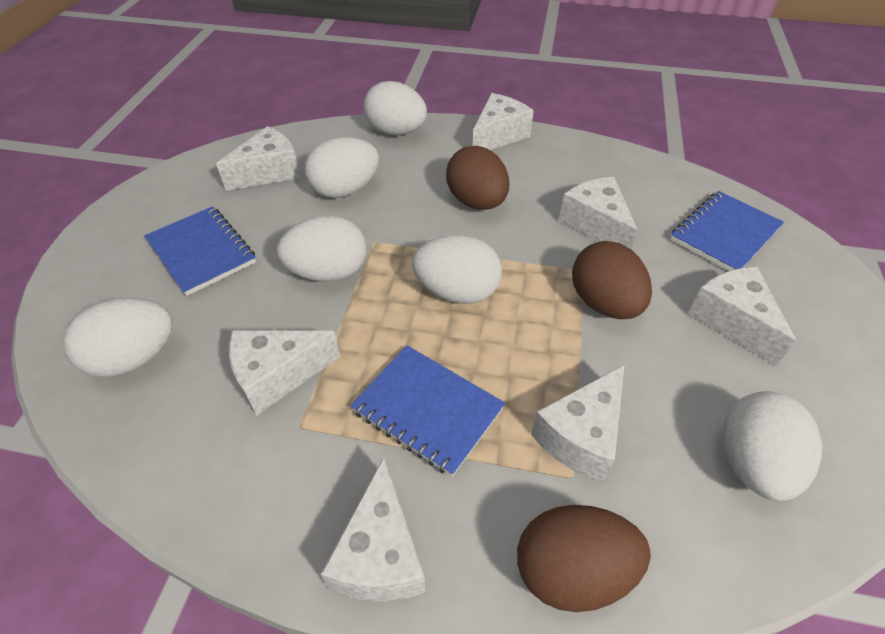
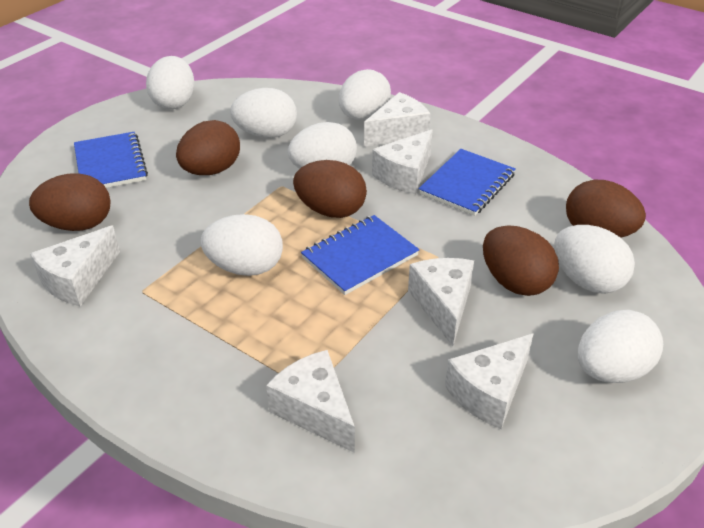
brown egg: 3 -> 5
white cheese: 7 -> 6
white egg: 6 -> 7

